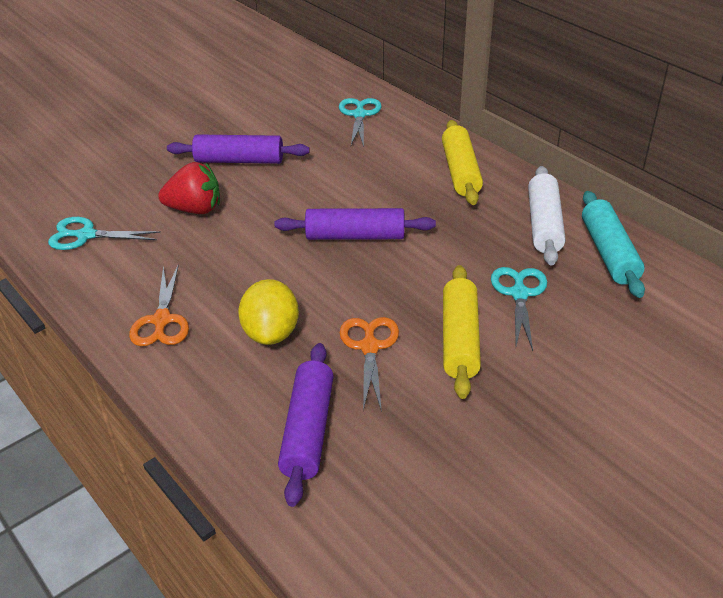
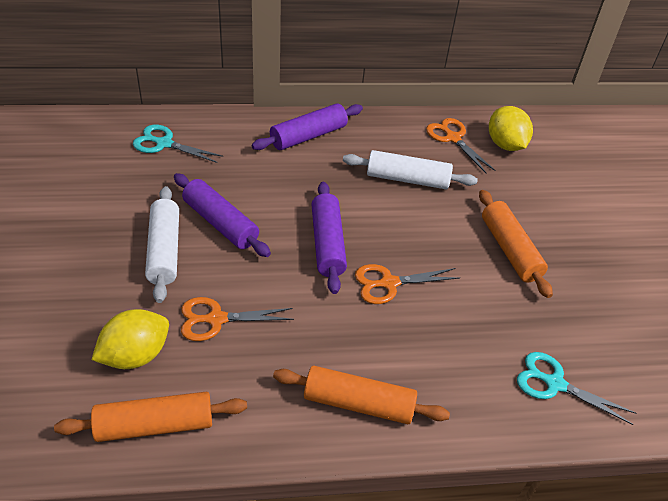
orange rolling pin: 0 -> 3
orange scissors: 2 -> 3
red strawberry: 1 -> 0
turquoise rolling pin: 1 -> 0
turquoise scissors: 3 -> 2
white rolling pin: 1 -> 2
yellow lemon: 1 -> 2
yellow rolling pin: 2 -> 0

